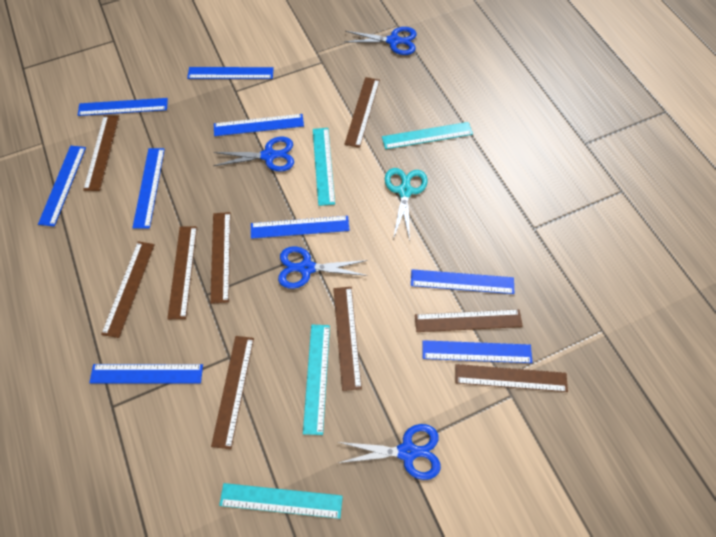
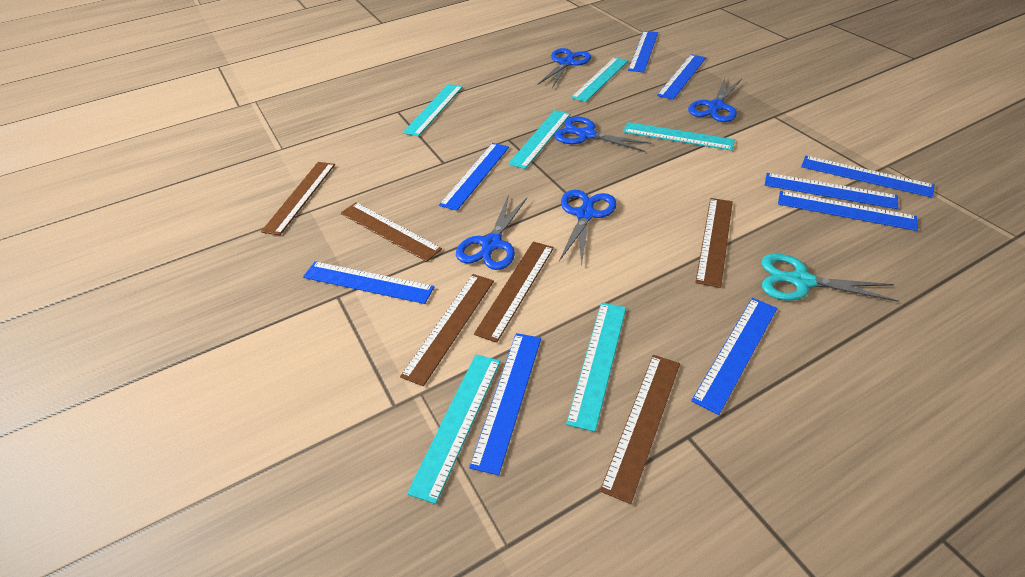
blue scissors: 4 -> 5
brown ruler: 9 -> 6
turquoise ruler: 4 -> 6

